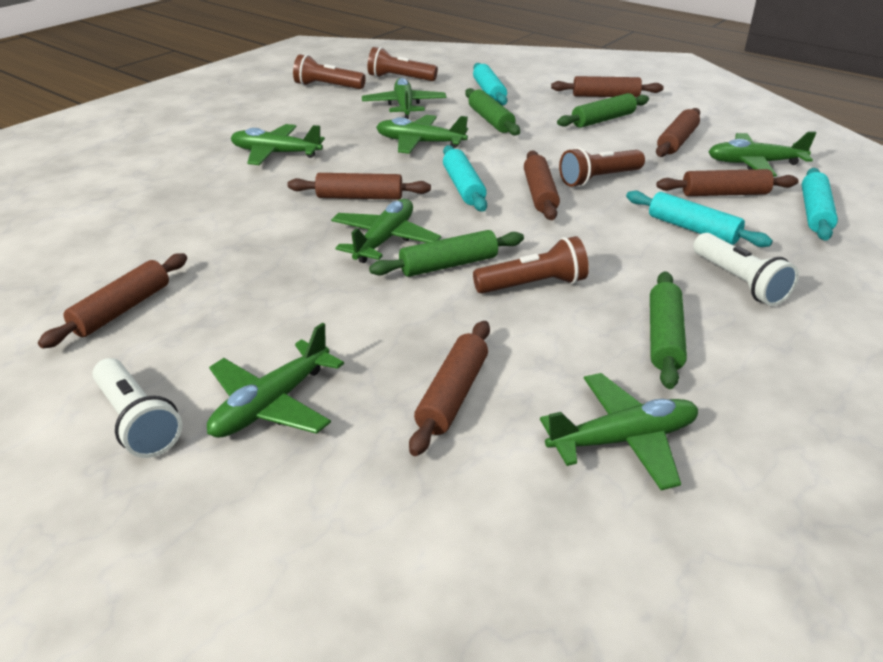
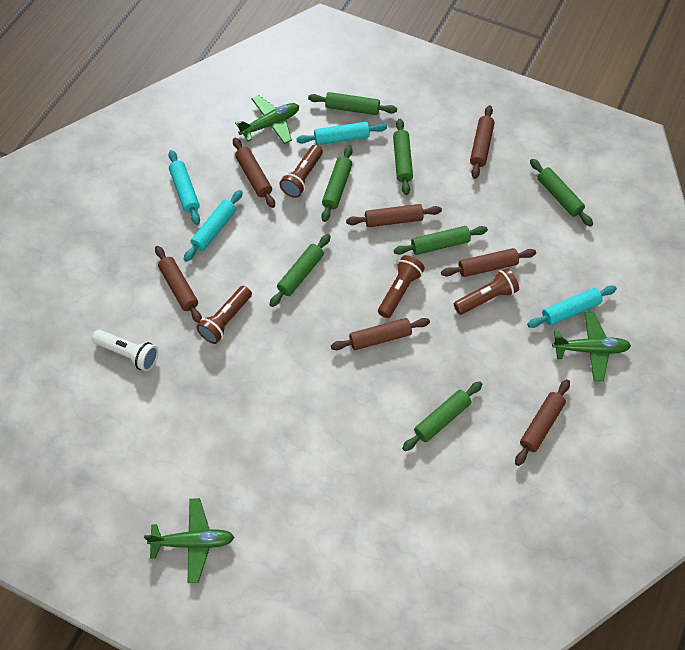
green plane: 7 -> 3
green rolling pin: 4 -> 7
white flashlight: 2 -> 1

